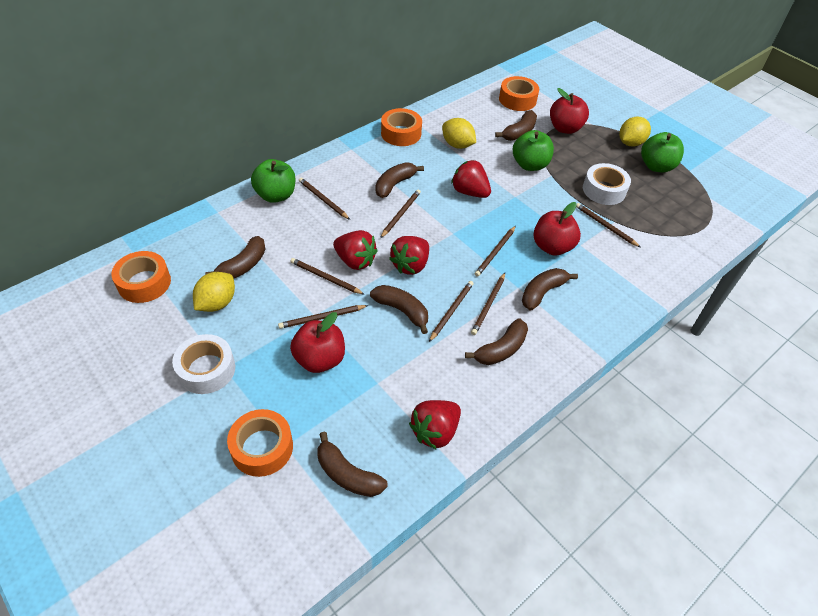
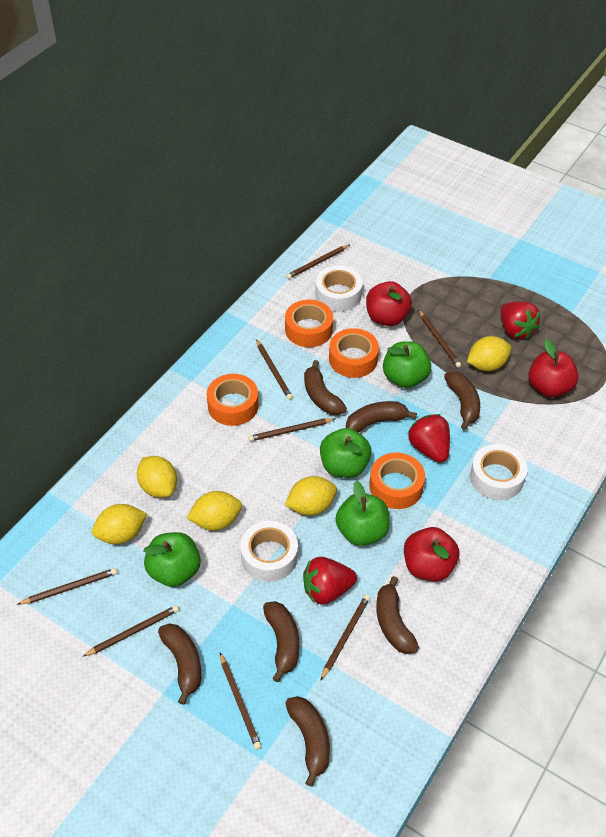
green apple: 3 -> 4
red strawberry: 4 -> 3
white tape: 2 -> 3
yellow lemon: 3 -> 5

